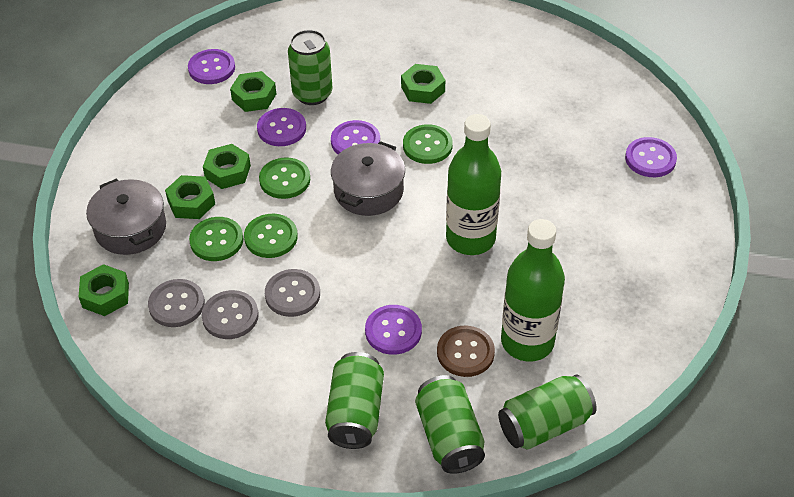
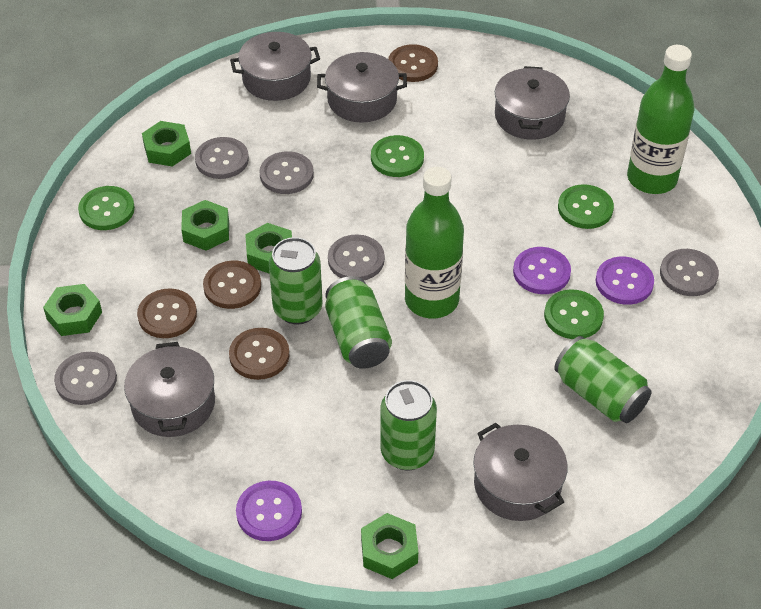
brown button: 1 -> 4
grey button: 3 -> 5
grey pot: 2 -> 5
purple button: 5 -> 3

